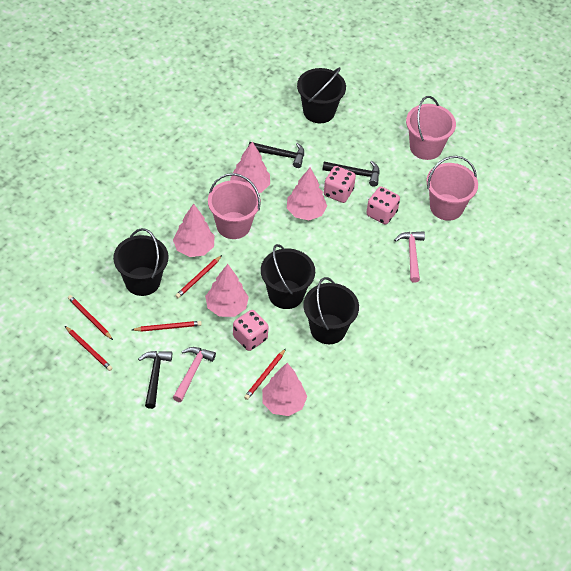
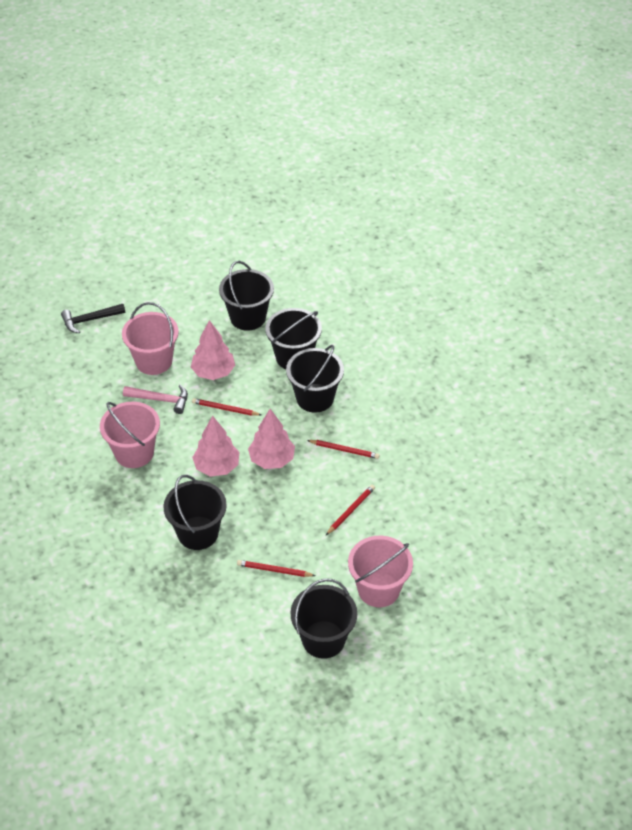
black bucket: 4 -> 5
black hammer: 3 -> 1
pink dice: 3 -> 0
pink hammer: 2 -> 1
pink tree: 5 -> 3
red pencil: 5 -> 4

